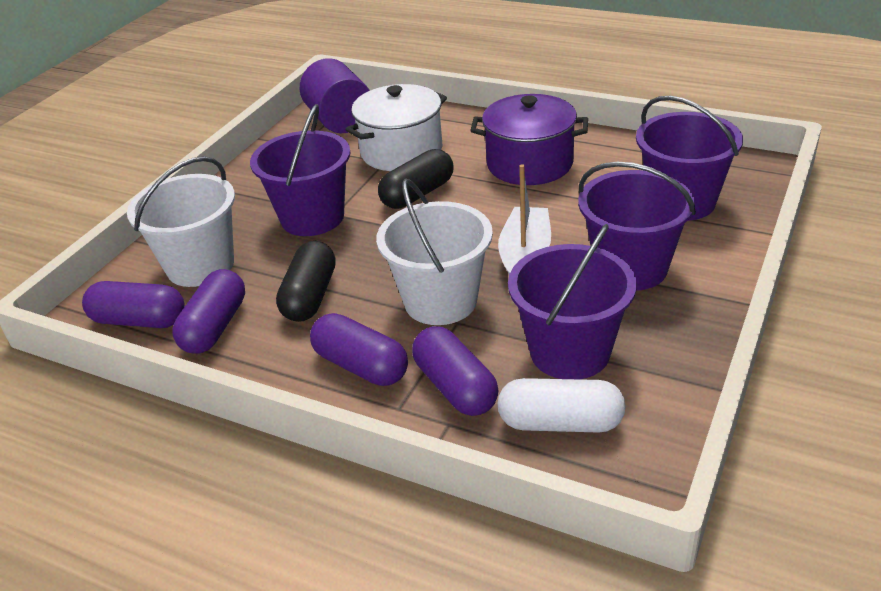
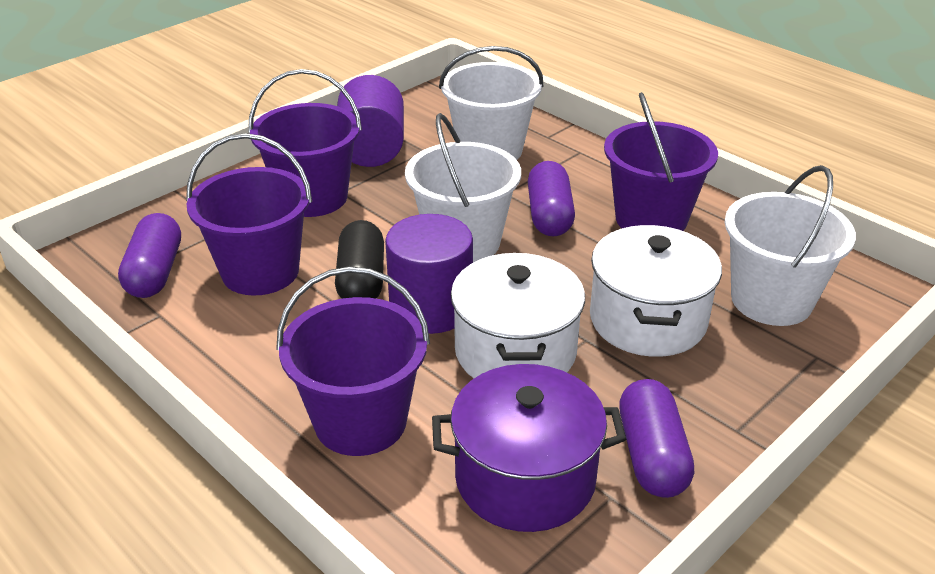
black capsule: 2 -> 1
purple capsule: 4 -> 3
purple cylinder: 1 -> 2
white boat: 1 -> 0
white bucket: 2 -> 3
white capsule: 1 -> 0
white pot: 1 -> 2

